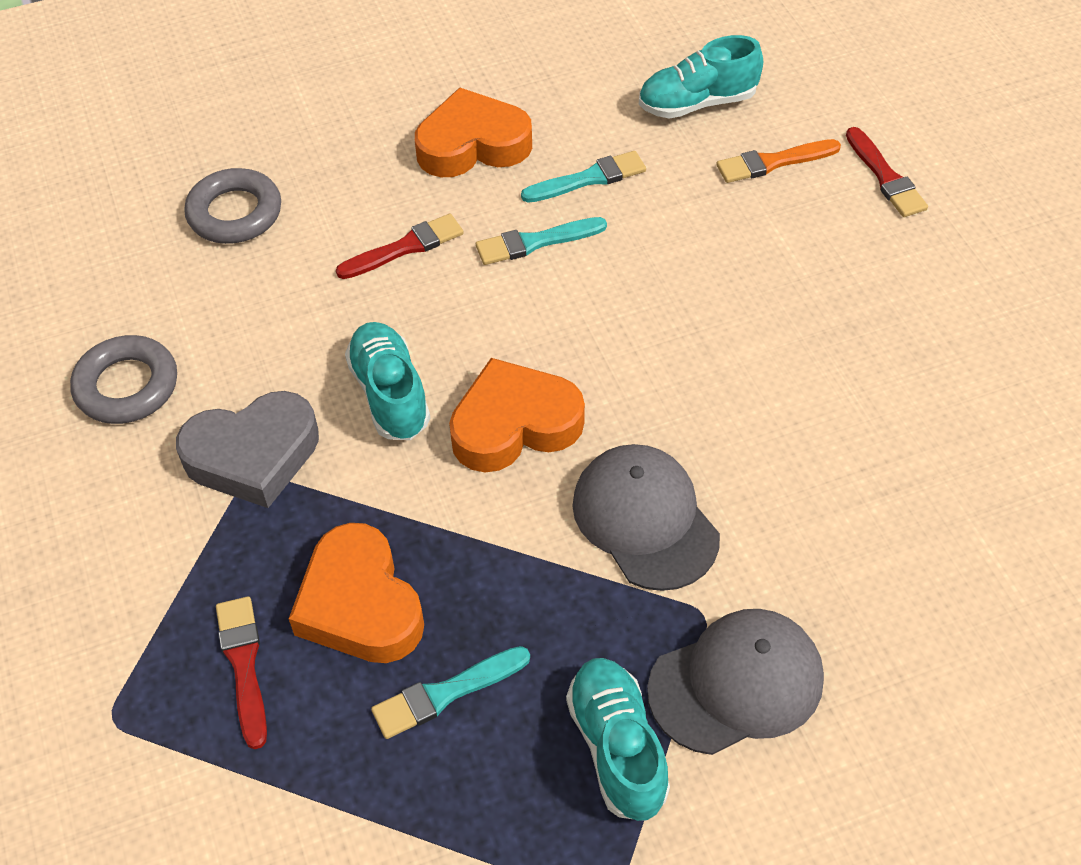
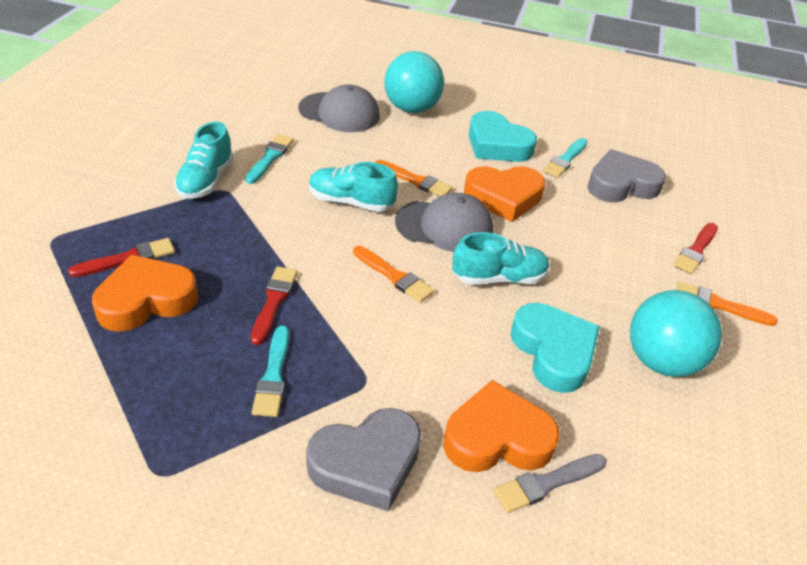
grey brush: 0 -> 1
grey heart: 1 -> 2
grey ring: 2 -> 0
orange brush: 1 -> 3
turquoise ball: 0 -> 2
turquoise heart: 0 -> 2

